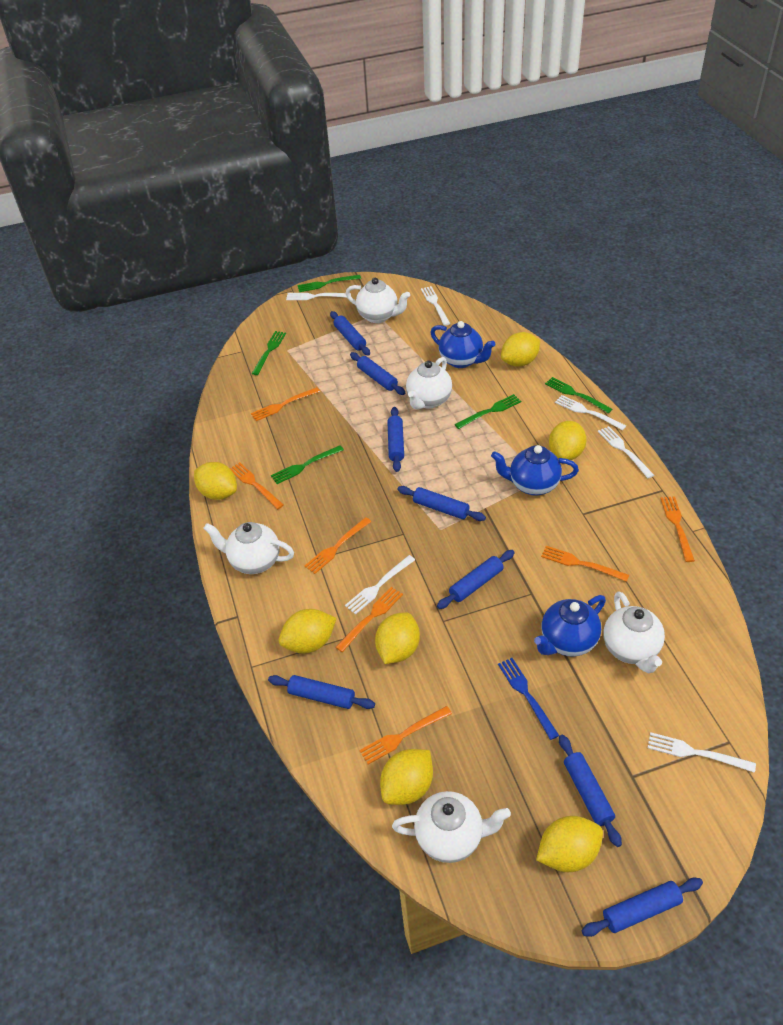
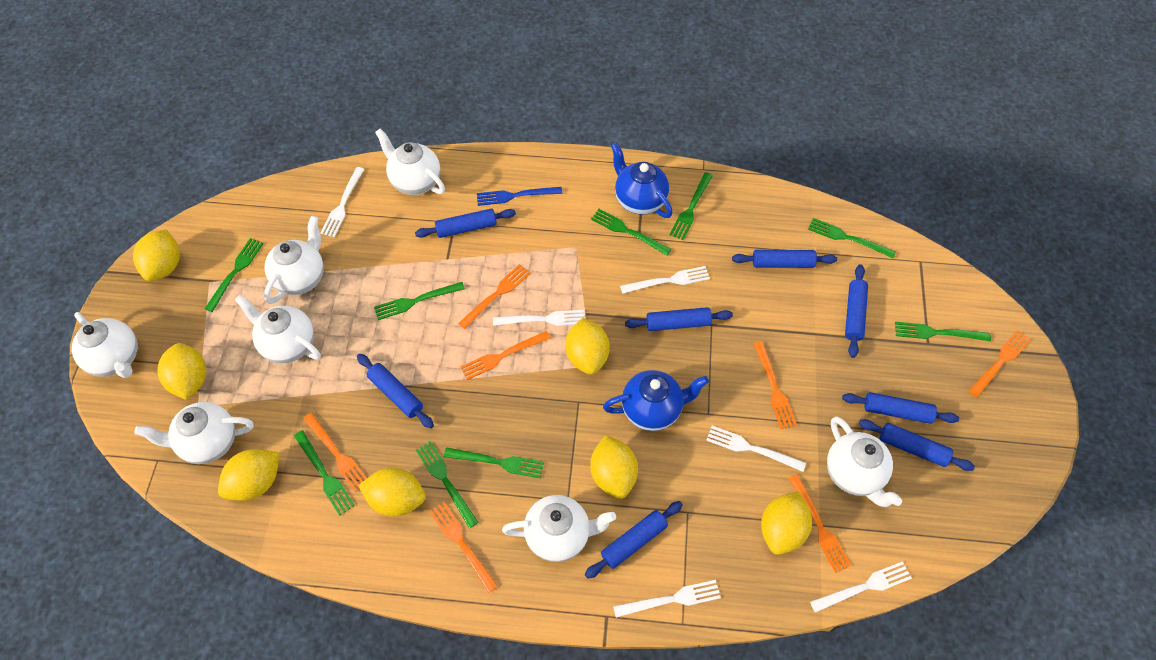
blue teapot: 3 -> 2
green fork: 5 -> 9
white teapot: 5 -> 7

